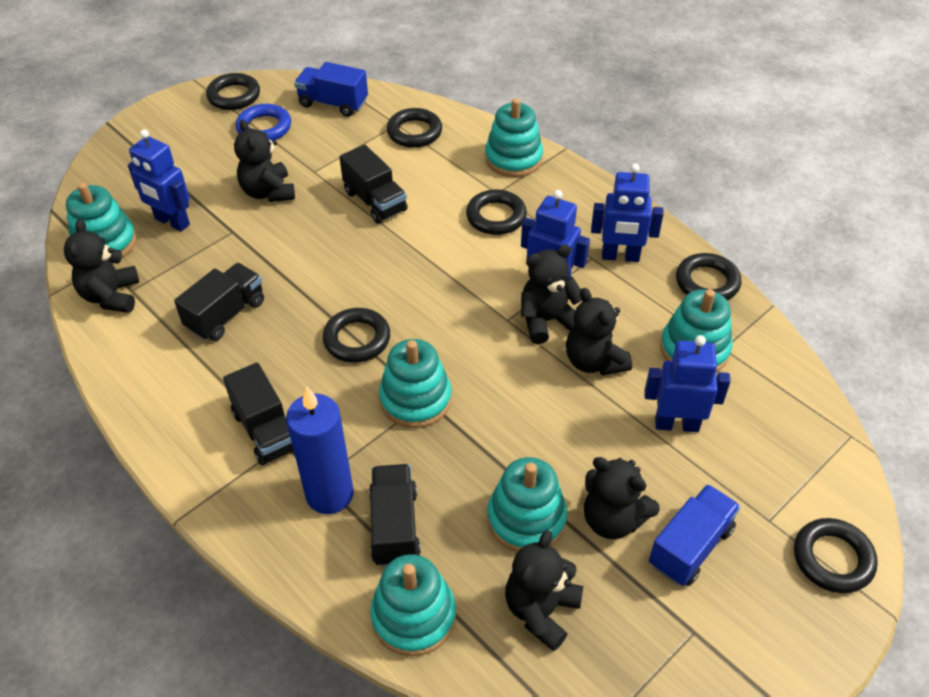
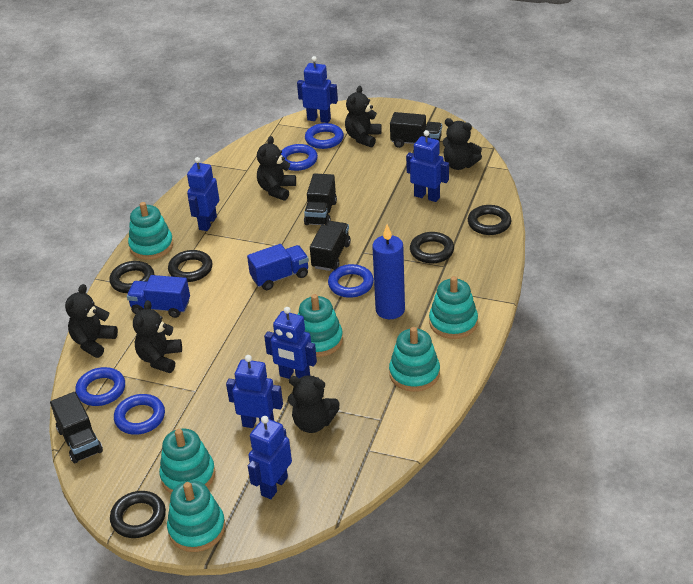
black ring: 6 -> 5
blue ring: 1 -> 5
blue robot: 4 -> 6

